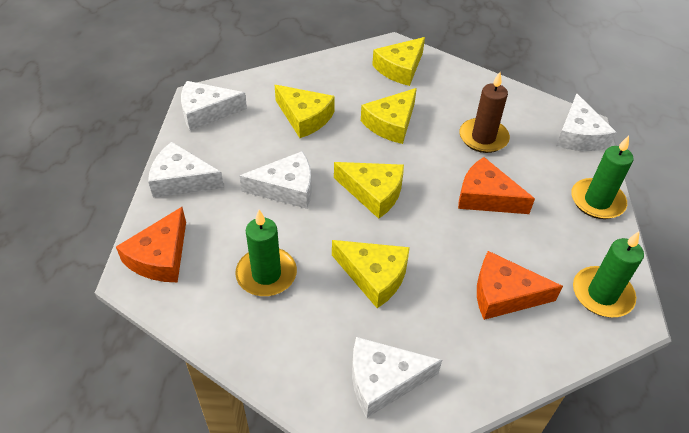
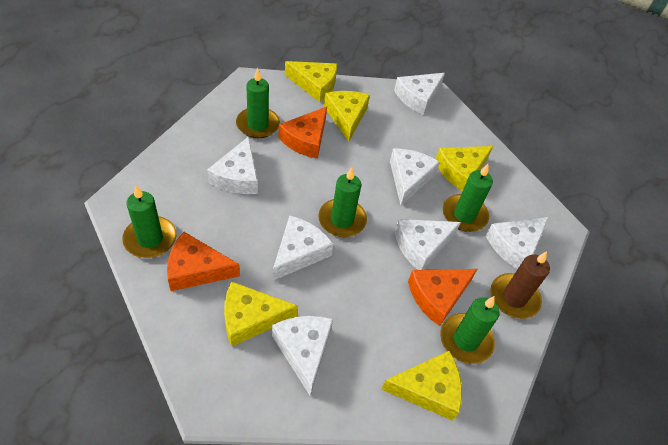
green candle: 3 -> 5
white cheese: 5 -> 7

